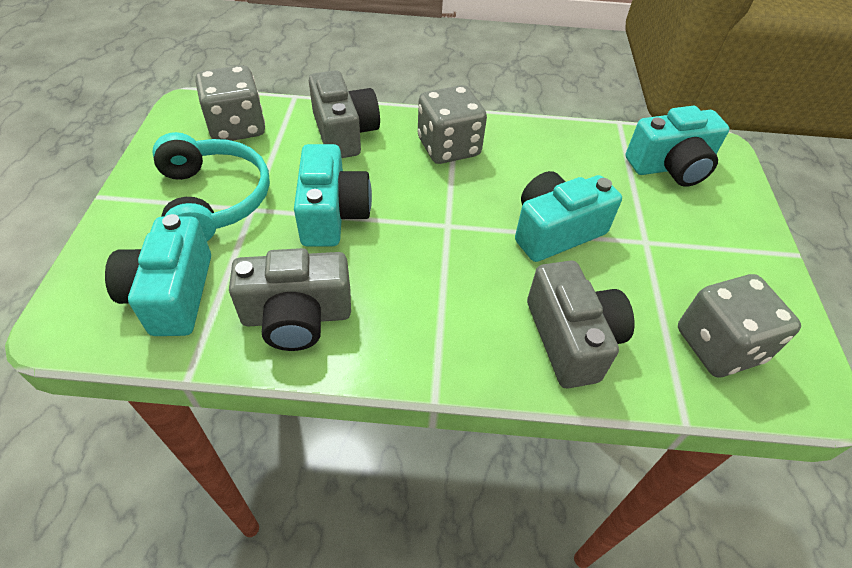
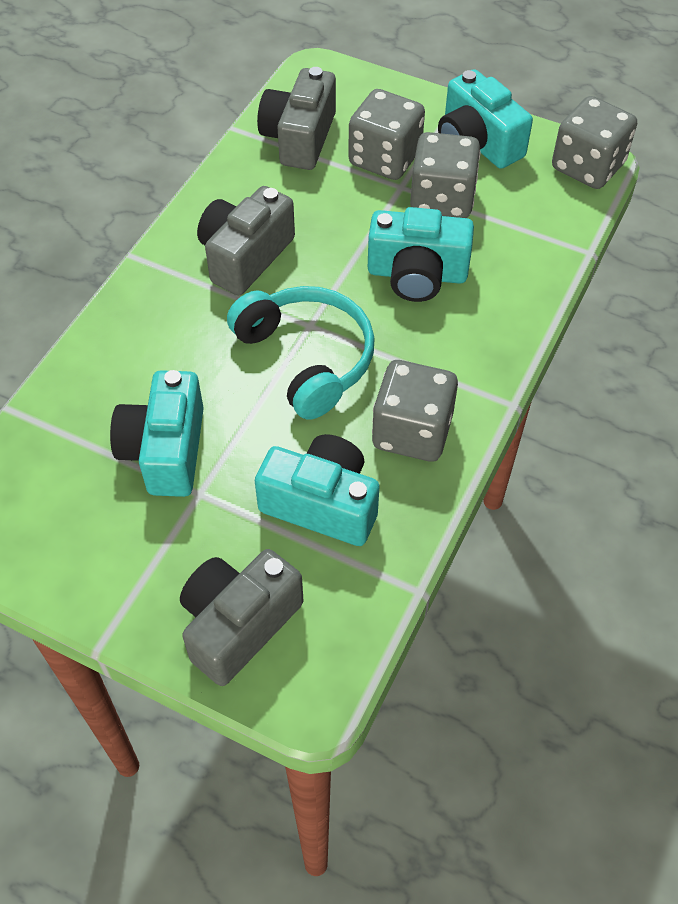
grey dice: 3 -> 4

